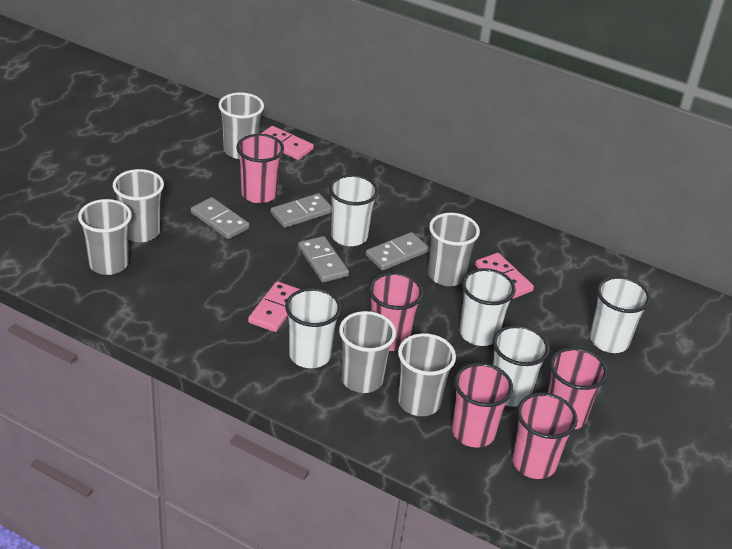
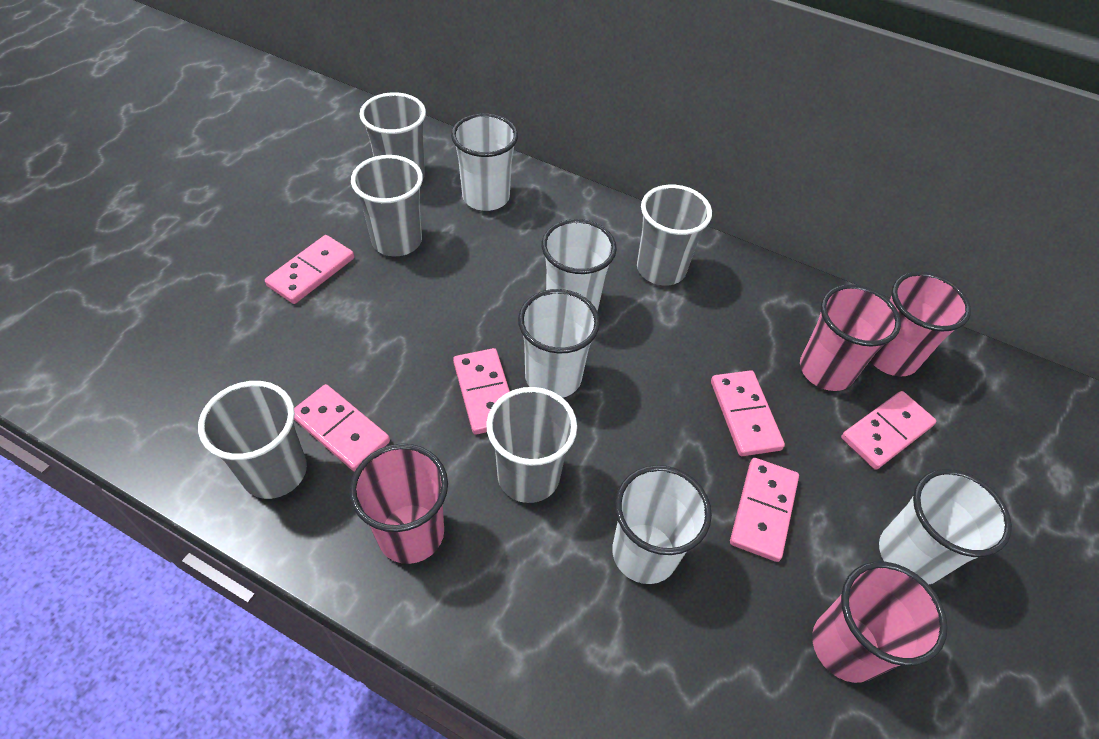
grey cup: 6 -> 5
grey domino: 4 -> 0
pink cup: 5 -> 4
pink domino: 3 -> 6

